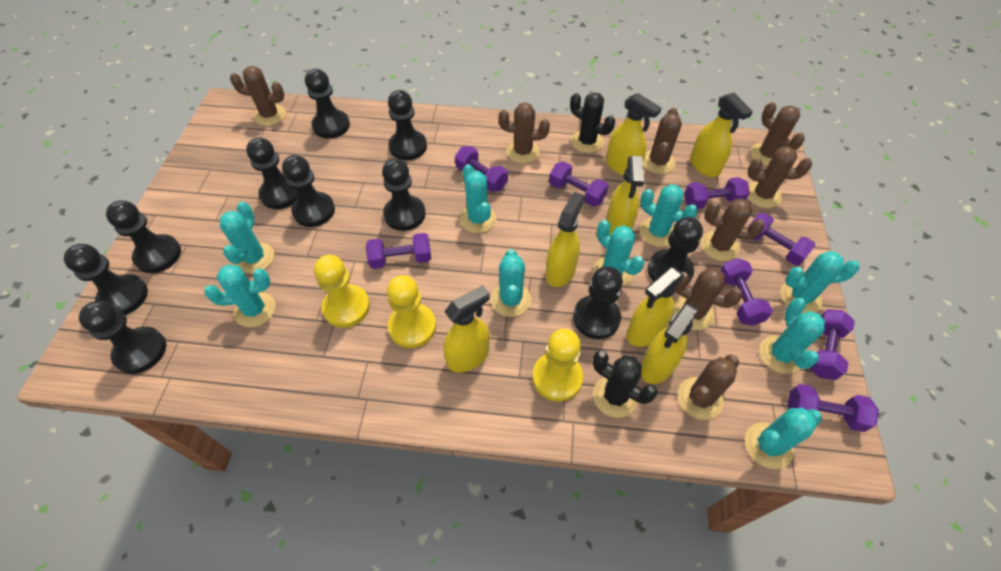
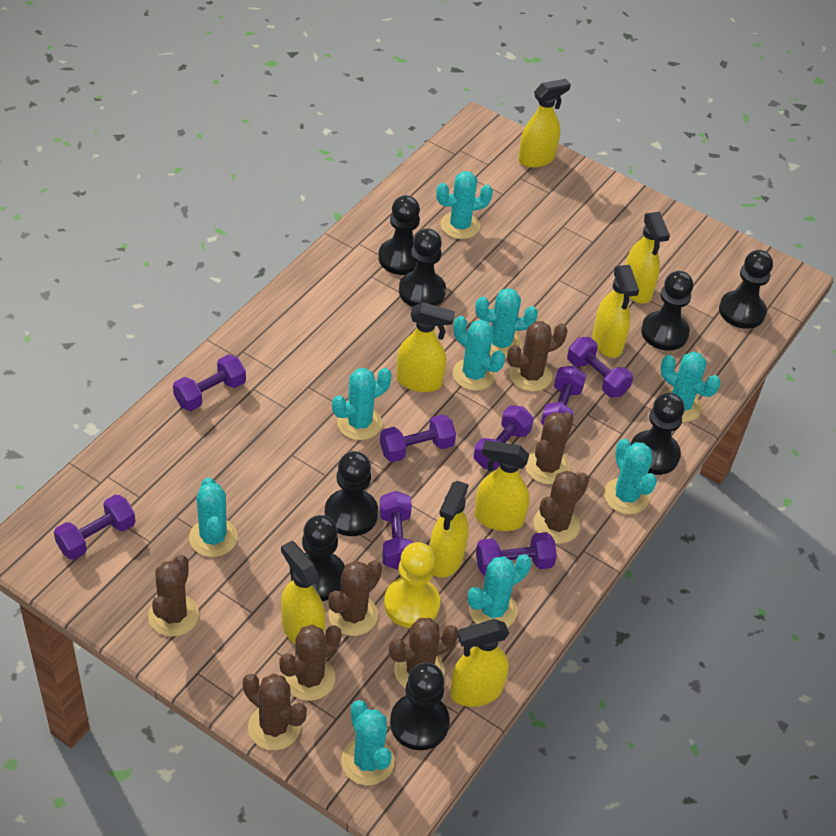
black cactus: 2 -> 0
black pawn: 10 -> 8
yellow pawn: 3 -> 1
yellow spray bottle: 7 -> 8

